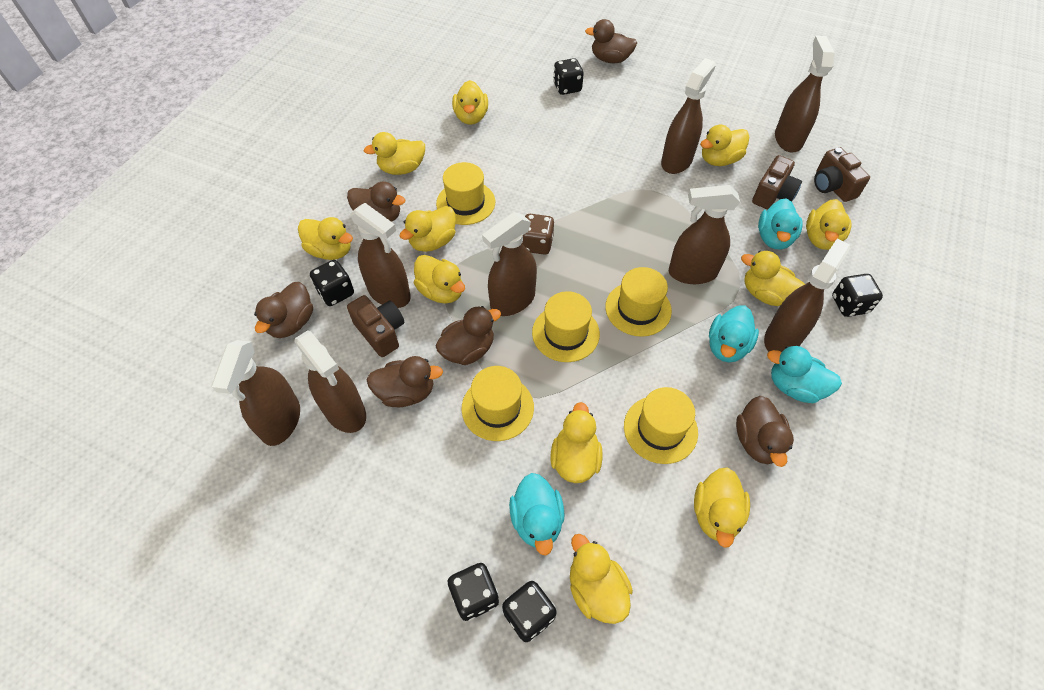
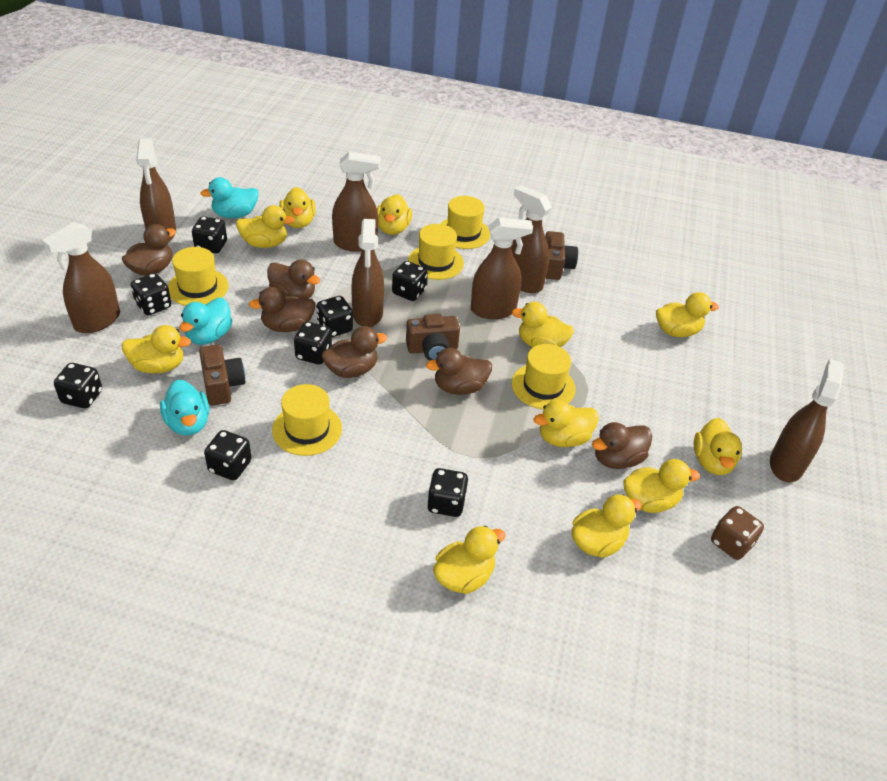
black dice: 5 -> 8
brown spray bottle: 8 -> 7
turquoise duck: 4 -> 3

